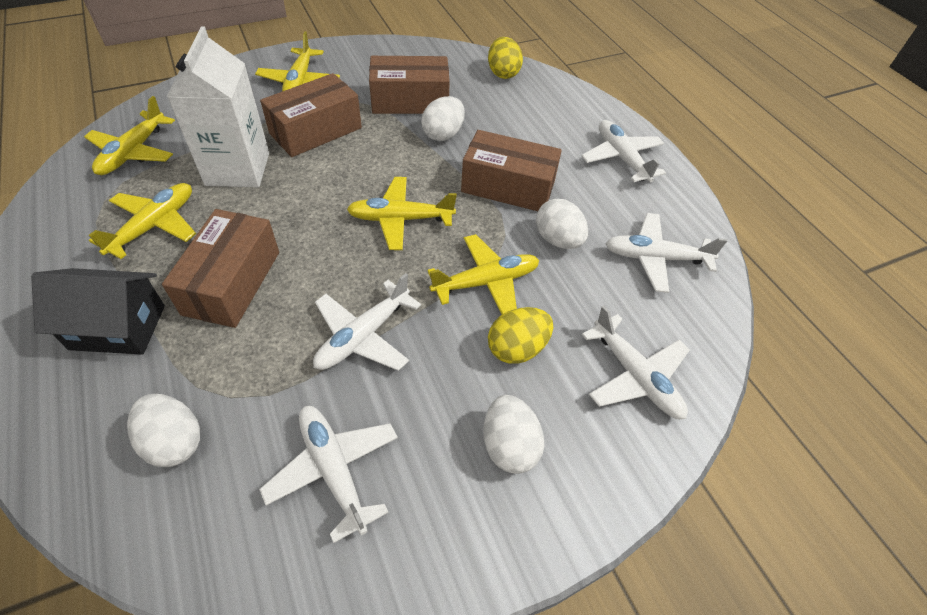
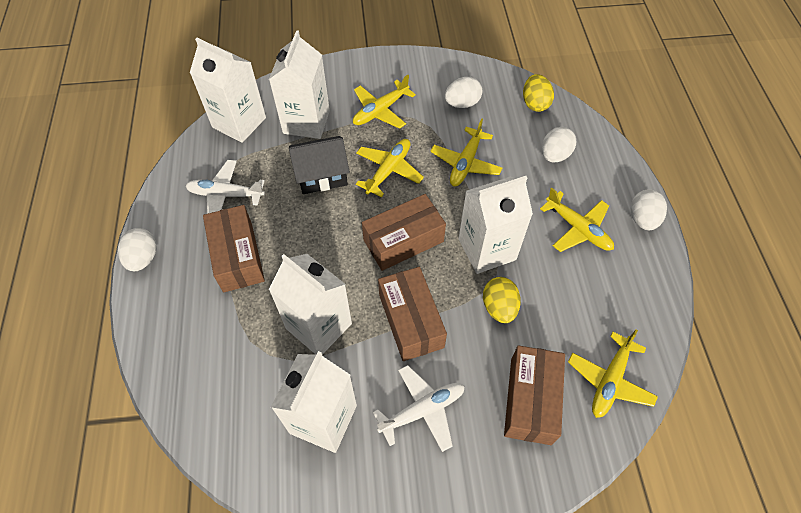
white carton: 1 -> 5
white plane: 5 -> 2

